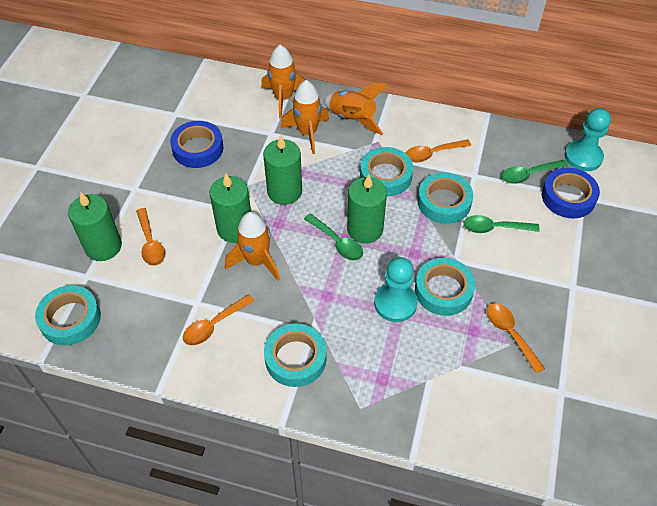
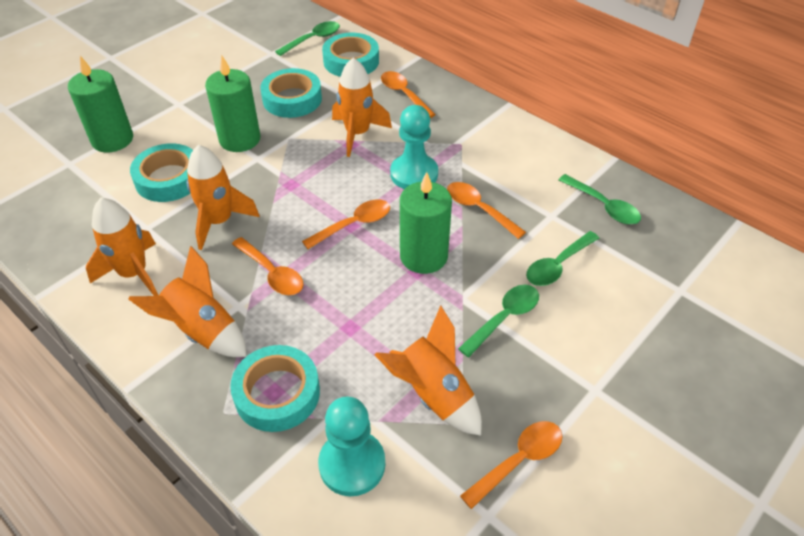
blue tape: 2 -> 0
green candle: 4 -> 3
green spoon: 3 -> 4
orange rocket: 4 -> 5
orange spoon: 4 -> 5
turquoise tape: 5 -> 4

